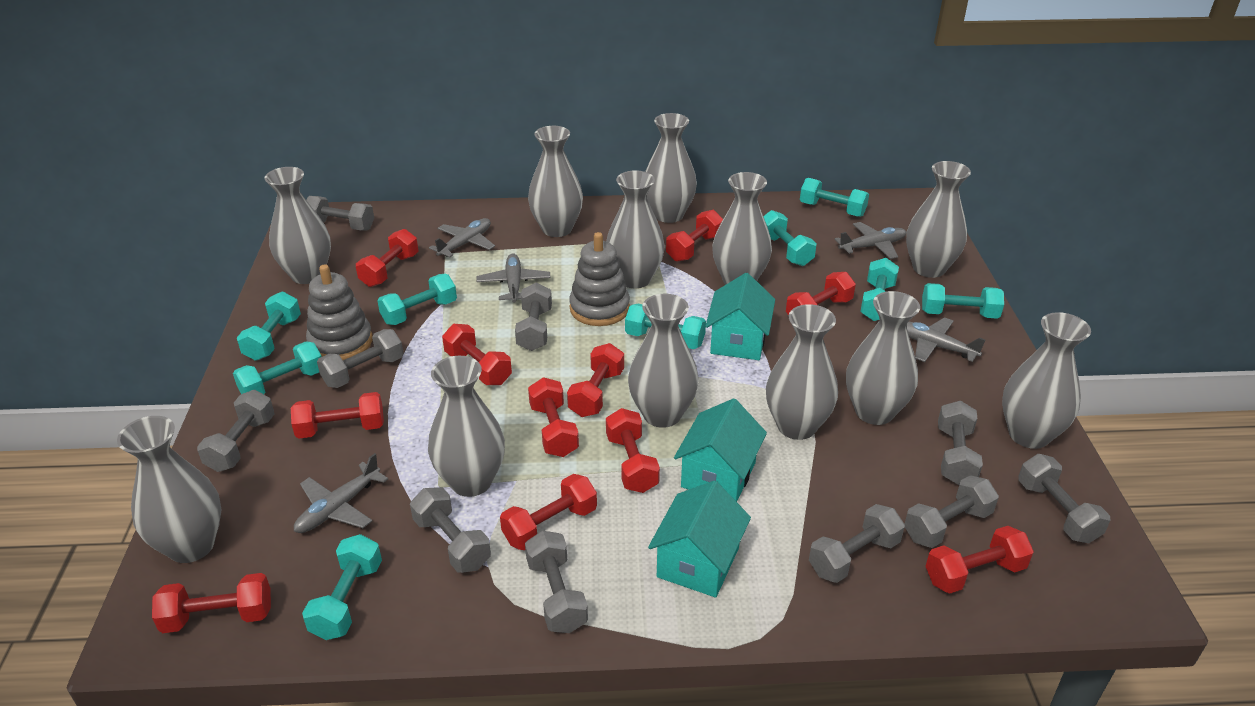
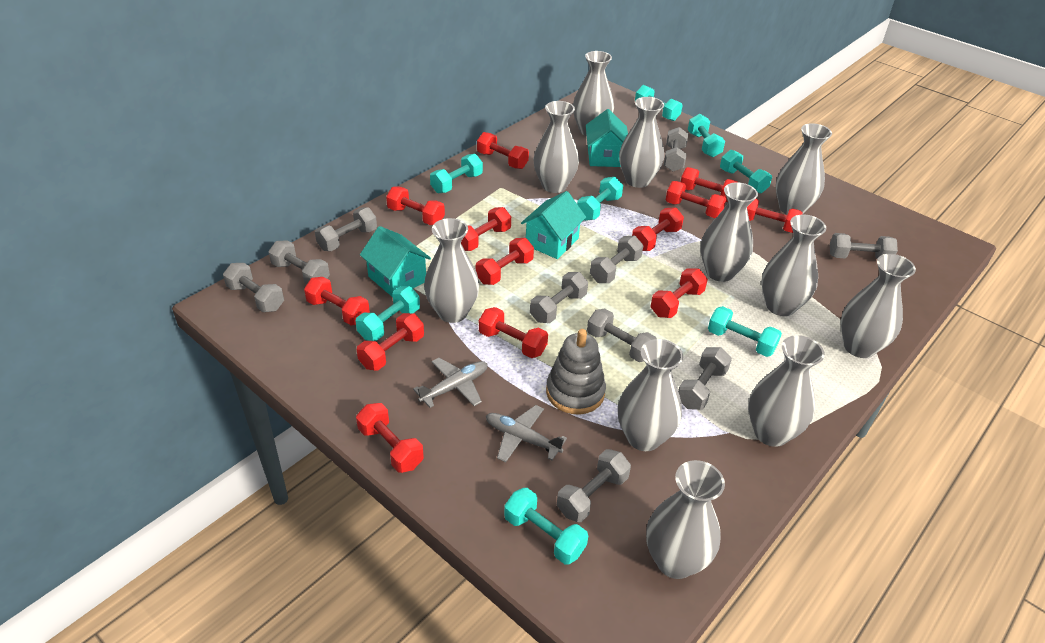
grey plane: 5 -> 2
grey stacking toy: 2 -> 1
grey vase: 12 -> 11
red dumbbell: 11 -> 13
turquoise dumbbell: 9 -> 8

